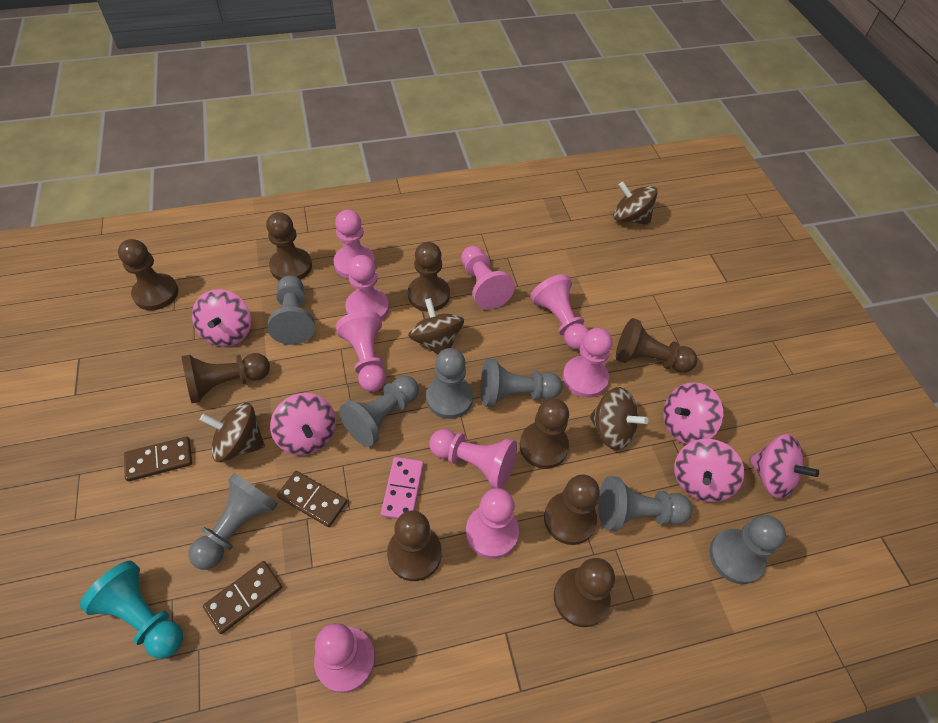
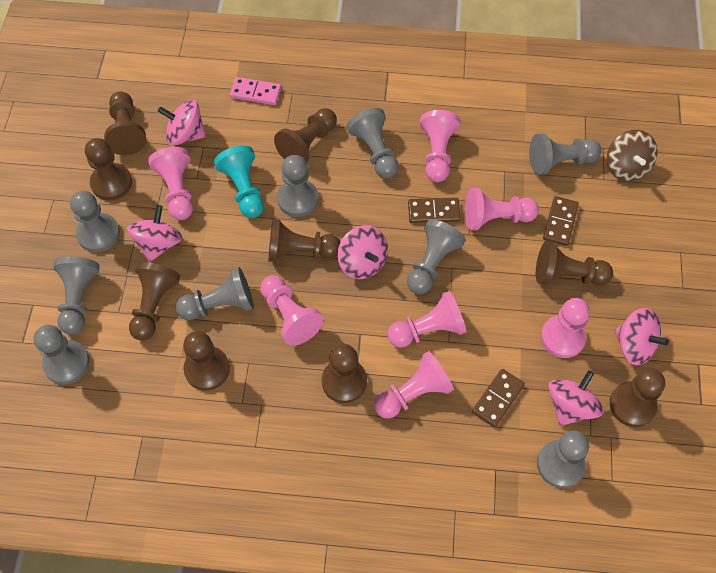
brown spinning top: 4 -> 1
grey pawn: 7 -> 9
pink pawn: 9 -> 7

